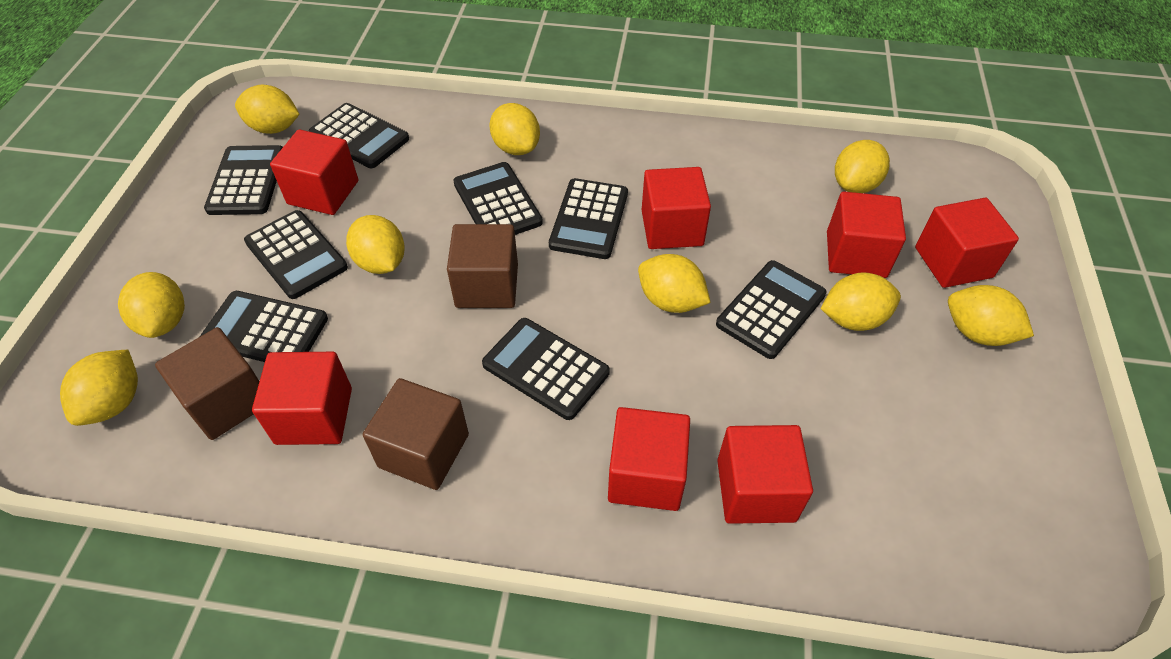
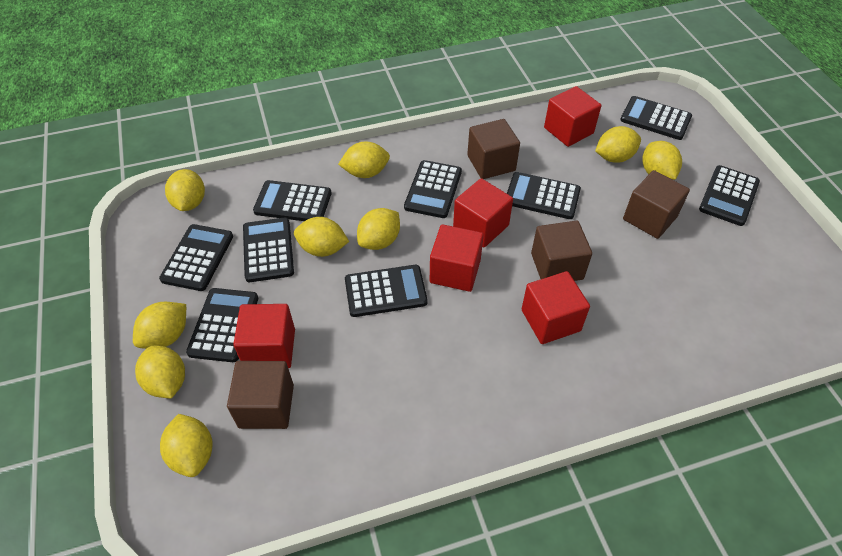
black calculator: 8 -> 9
brown cube: 3 -> 4
red cube: 7 -> 5

